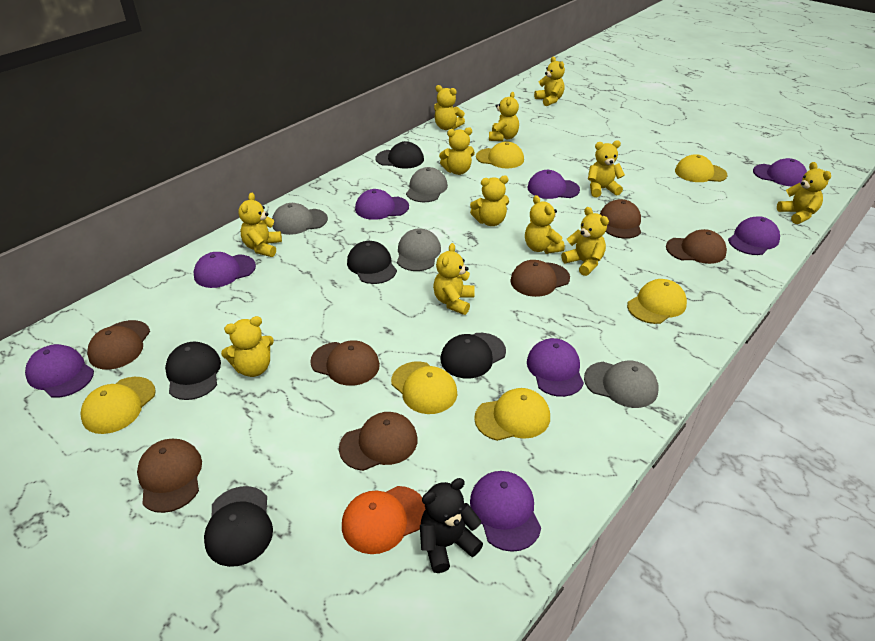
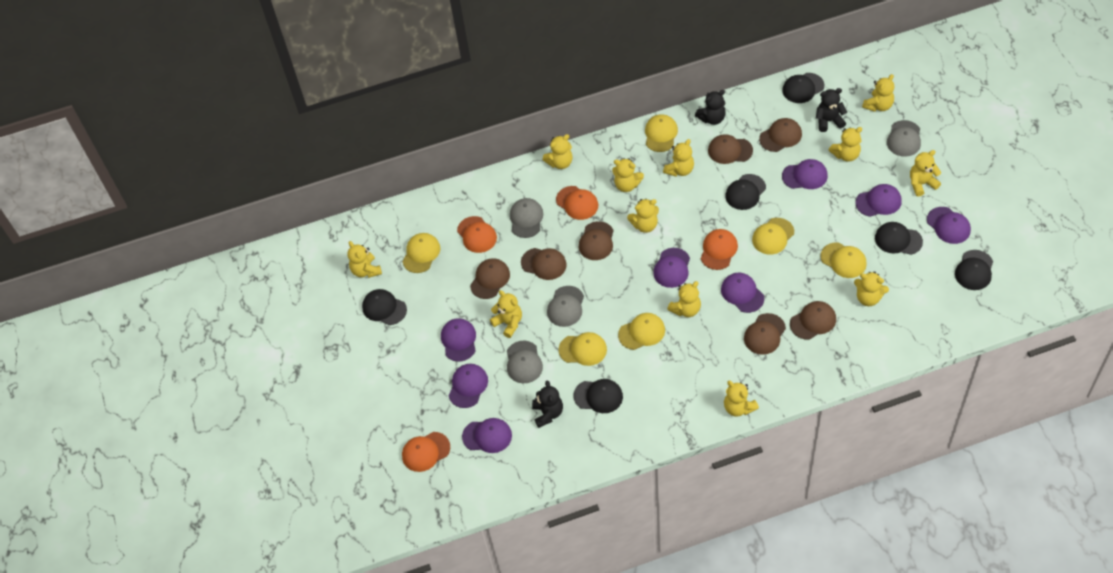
black cap: 5 -> 6
black teddy bear: 1 -> 3
orange cap: 1 -> 4

